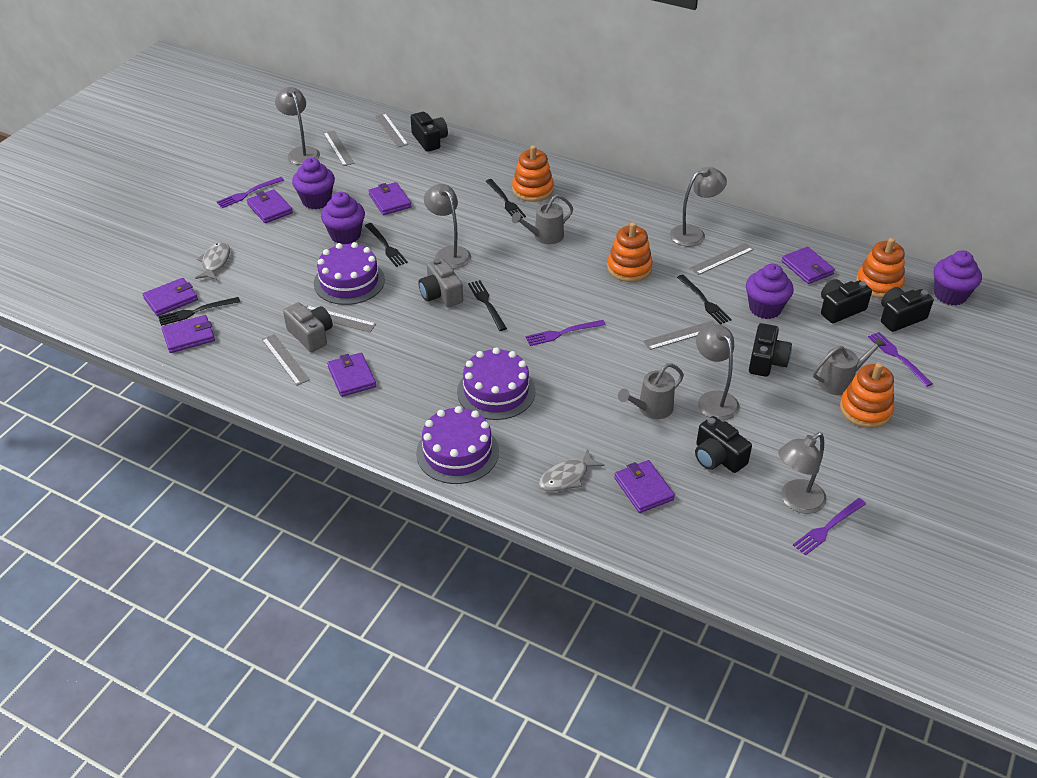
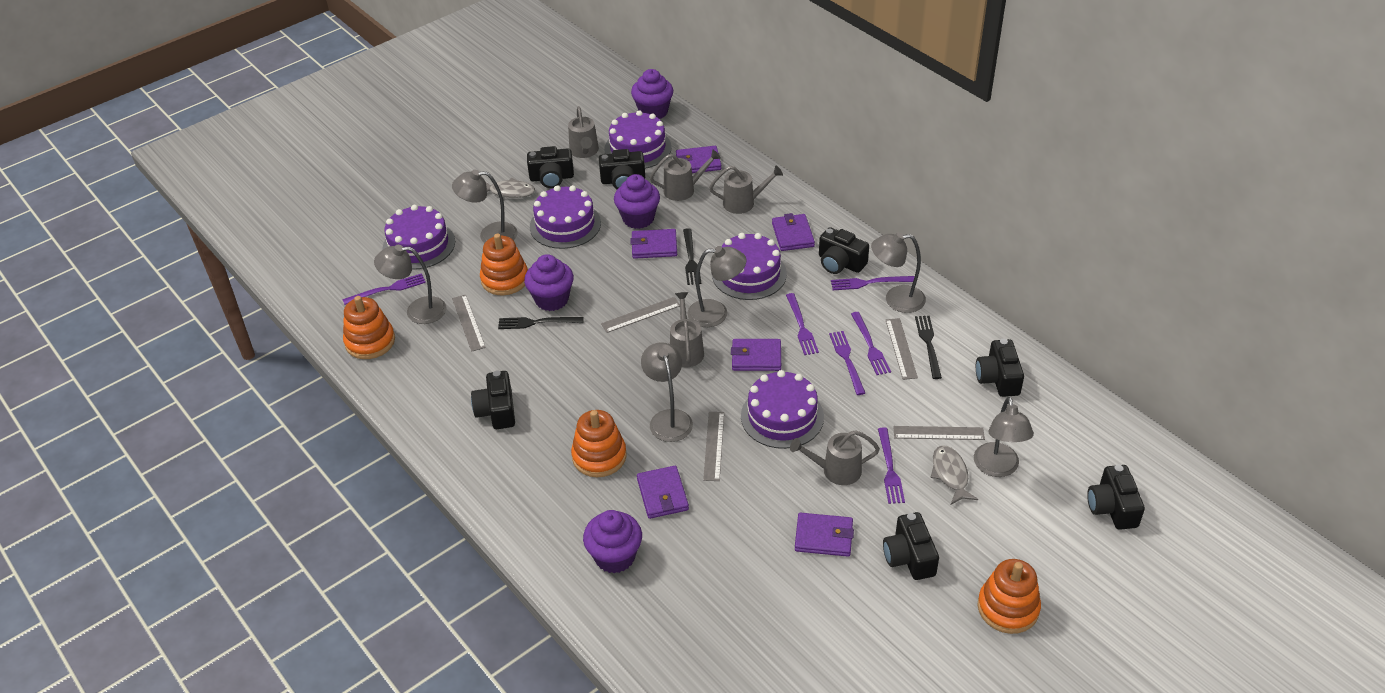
black camera: 5 -> 7
black fork: 5 -> 3
grey camera: 2 -> 0
grey lamp: 5 -> 6
grey ruler: 6 -> 5
grey watering can: 3 -> 5
purple cake: 3 -> 5
purple fork: 4 -> 6
purple wallet: 7 -> 6

